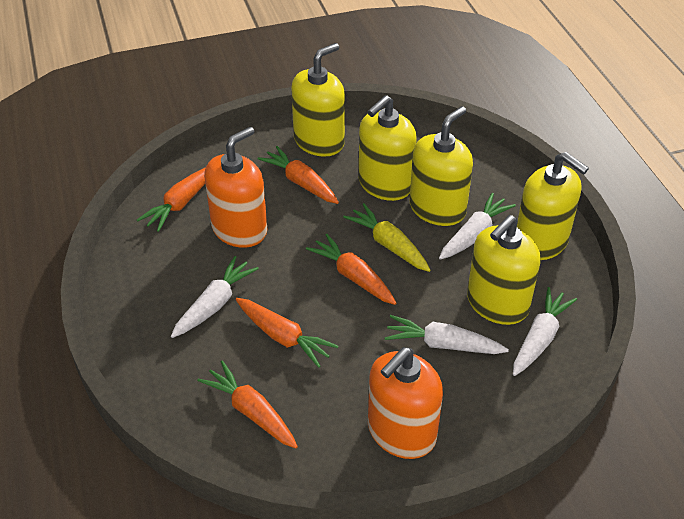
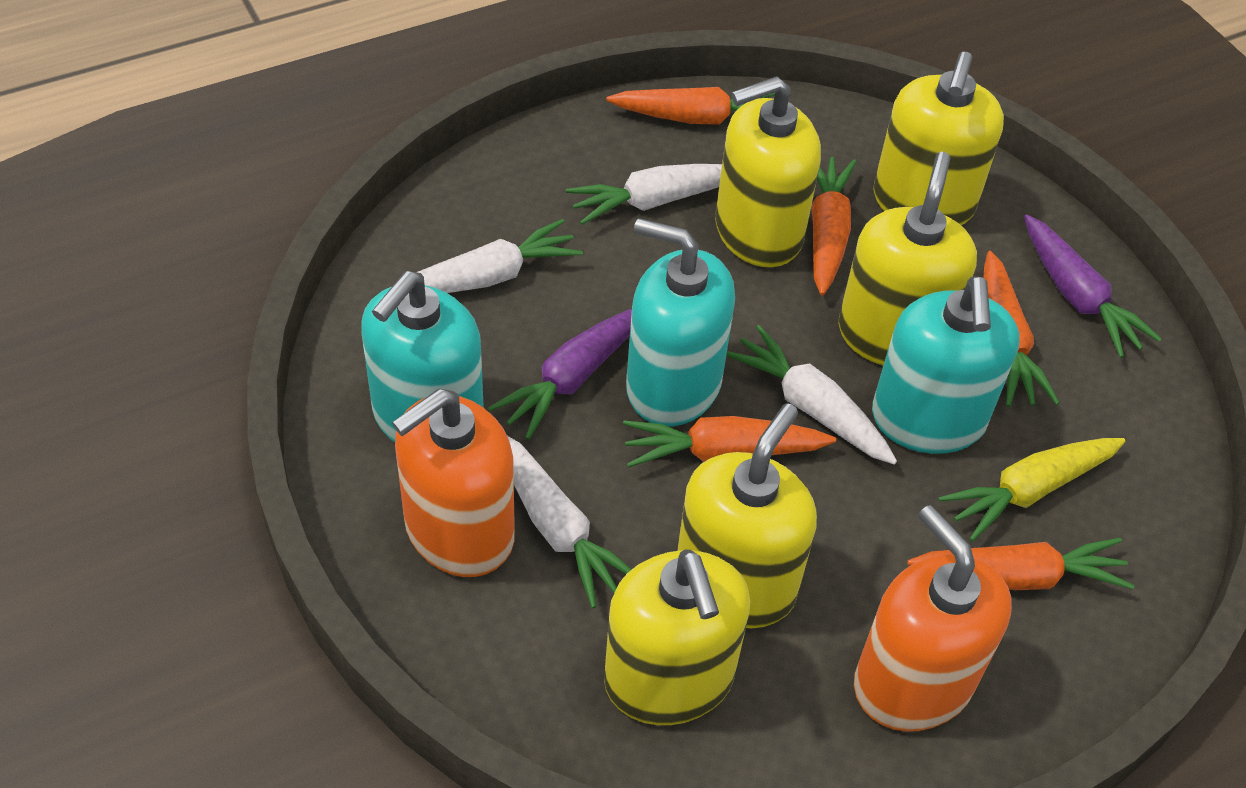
purple carrot: 0 -> 2
turquoise soap dispenser: 0 -> 3

